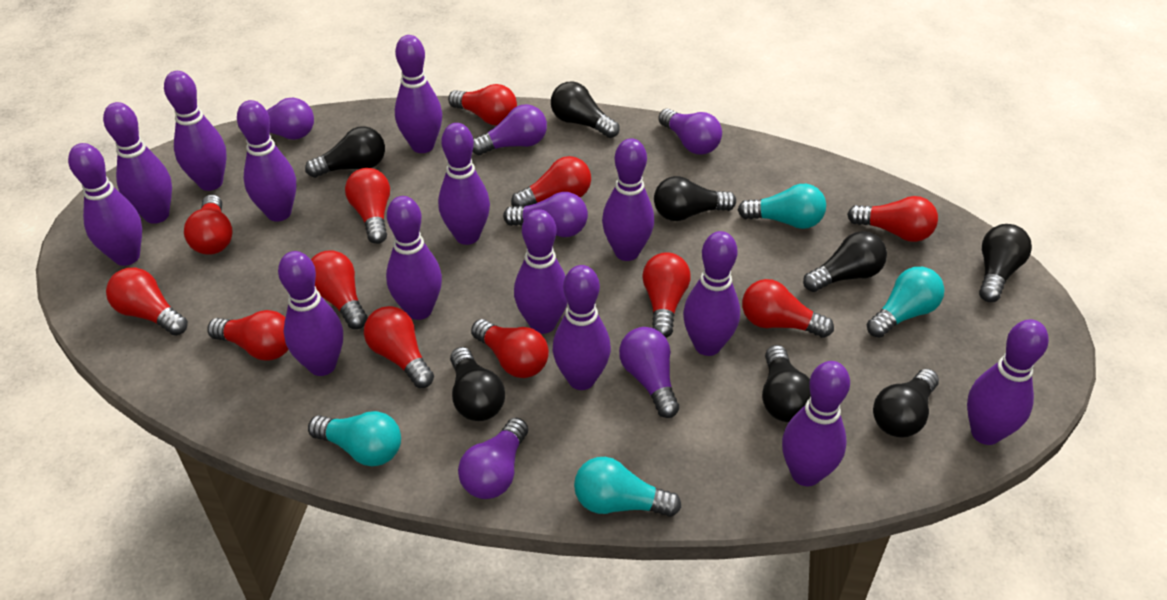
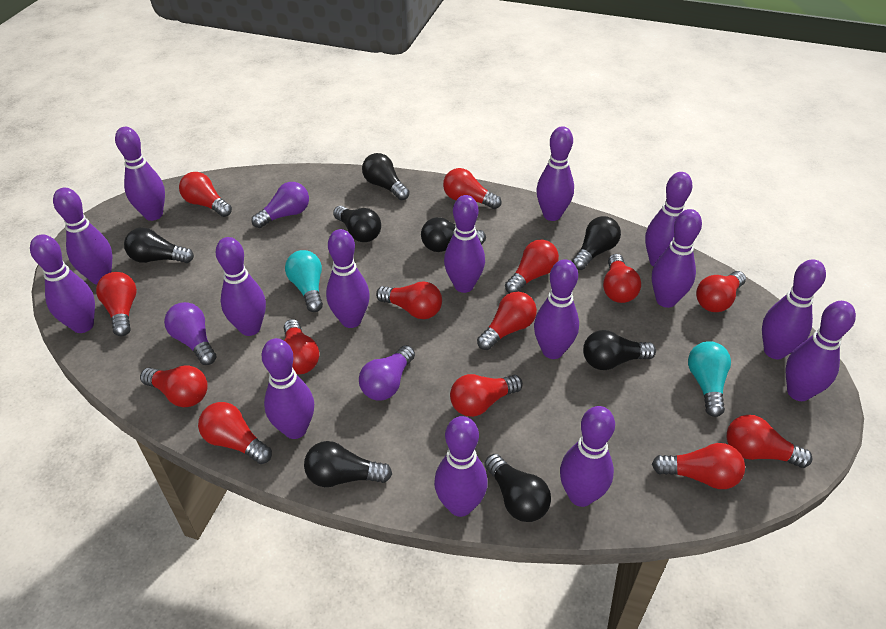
purple bowling pin: 14 -> 15
purple light bulb: 6 -> 3
red light bulb: 12 -> 14
turquoise light bulb: 4 -> 2

